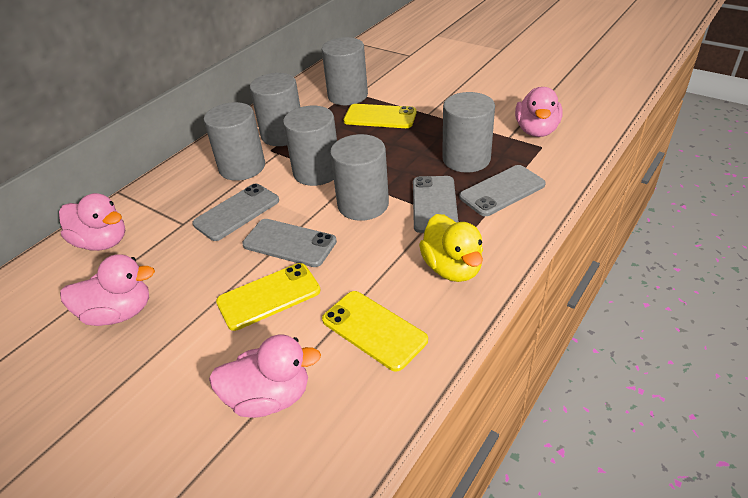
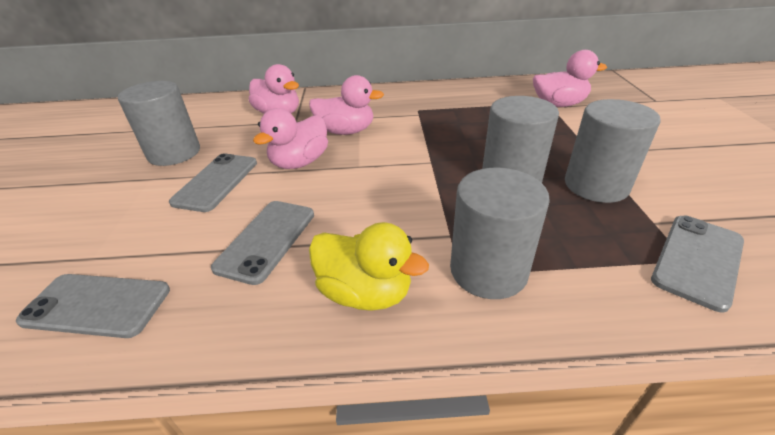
grey cylinder: 6 -> 4
yellow phone: 3 -> 0

